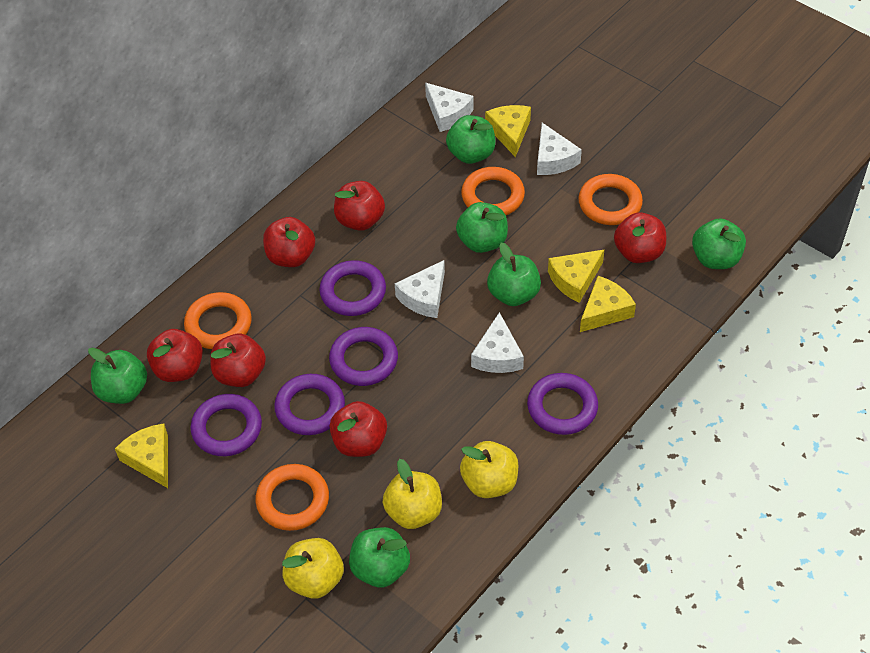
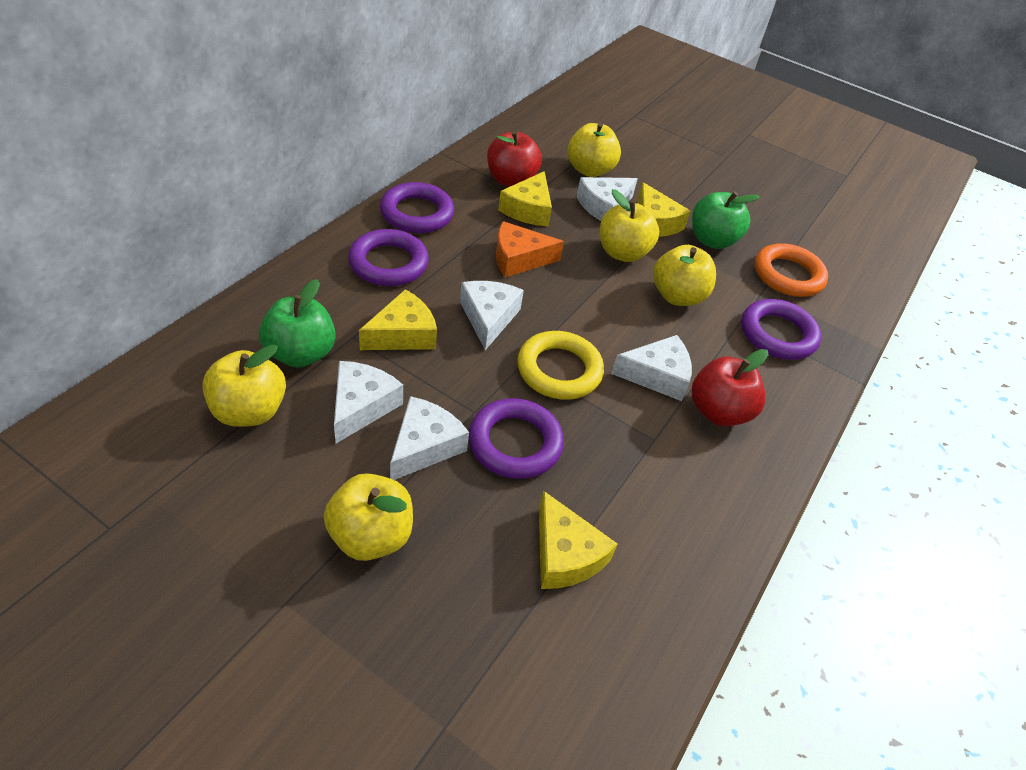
green apple: 6 -> 2
orange cheese: 0 -> 1
orange ring: 4 -> 1
purple ring: 5 -> 4
red apple: 6 -> 2
white cheese: 4 -> 5
yellow apple: 3 -> 5
yellow ring: 0 -> 1

